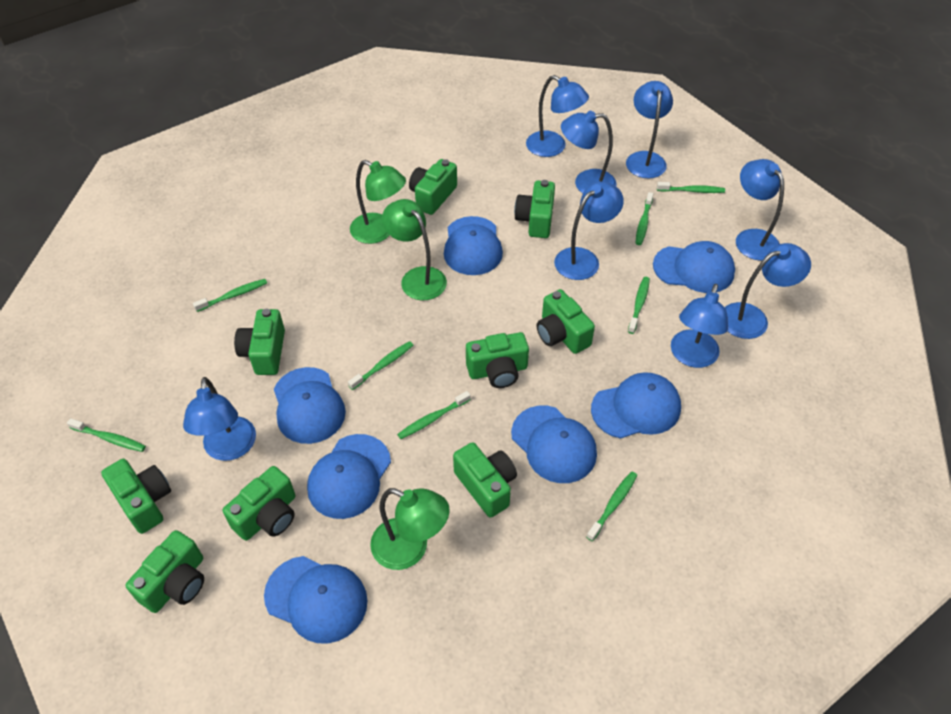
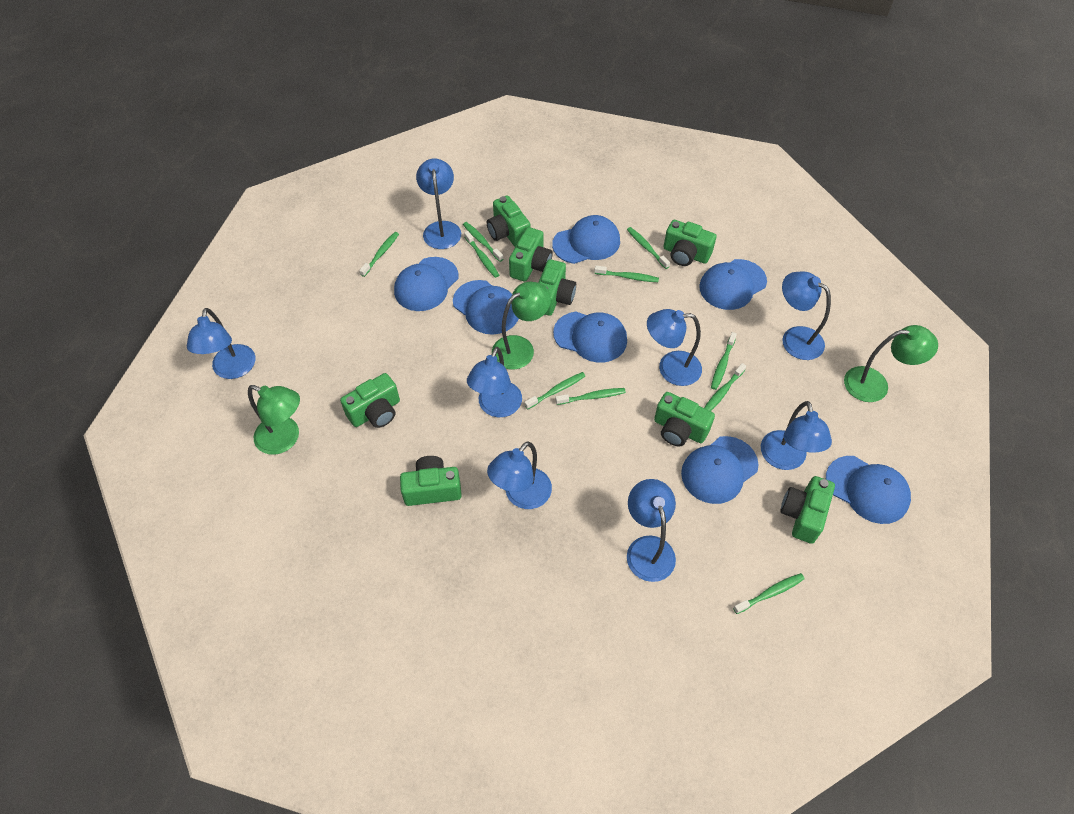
green camera: 9 -> 8
green toothbrush: 8 -> 10

